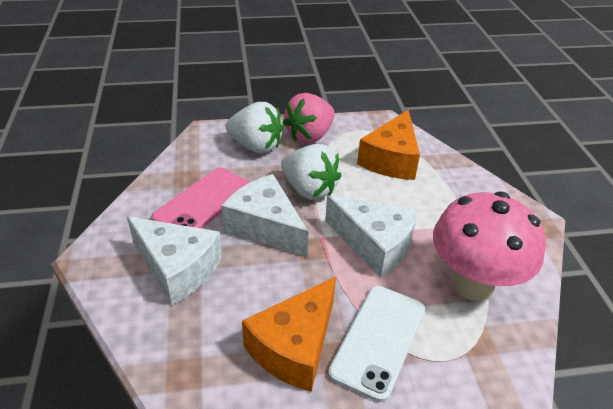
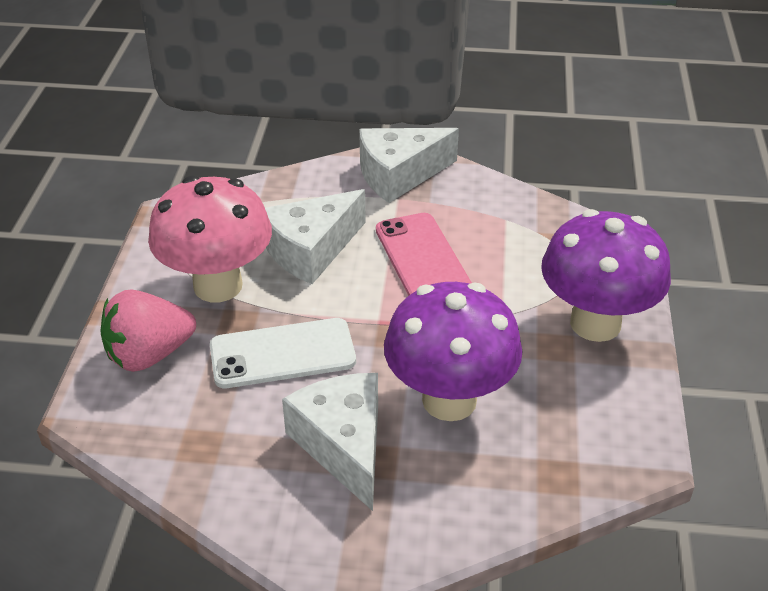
orange cheese: 2 -> 0
purple mushroom: 0 -> 2
white strawberry: 2 -> 0

